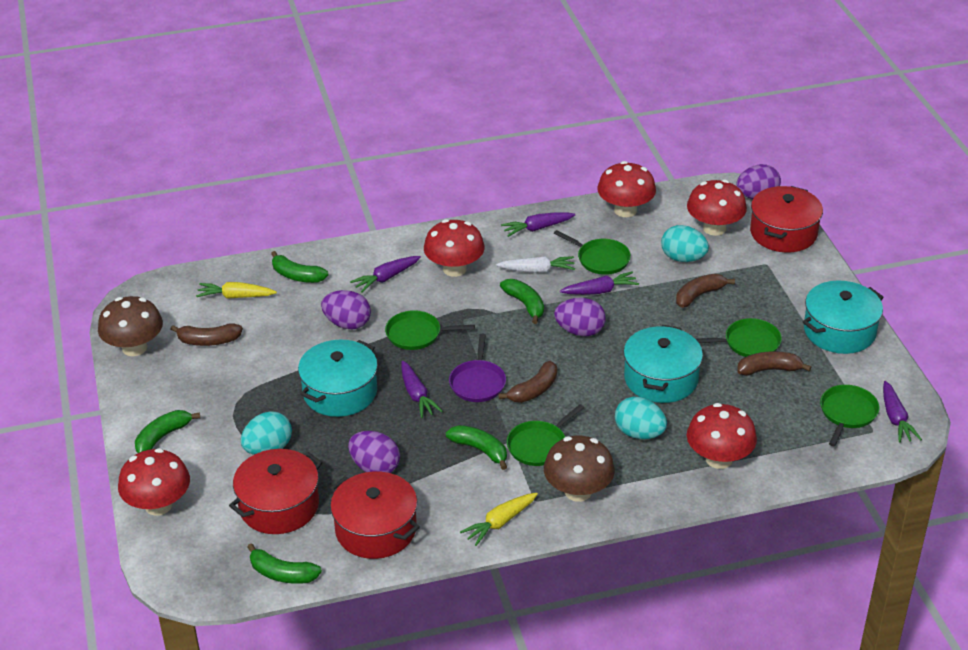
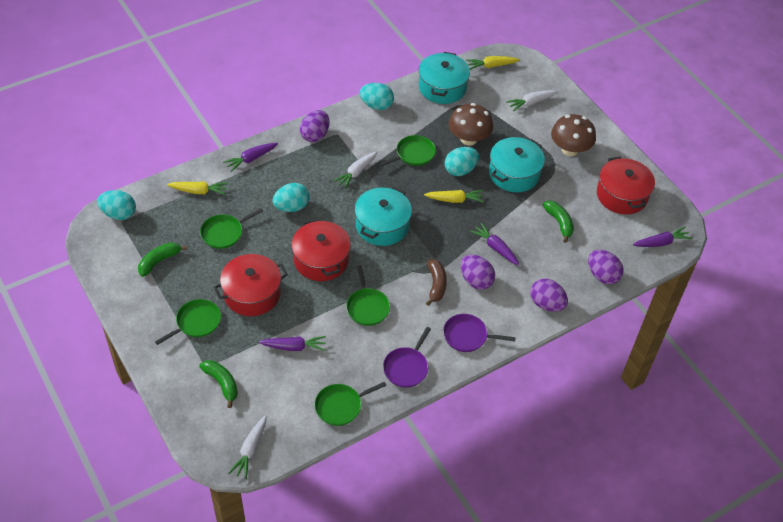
brown banana: 4 -> 1
green banana: 5 -> 3
purple carrot: 5 -> 4
purple pan: 1 -> 2
red mushroom: 5 -> 0
turquoise egg: 3 -> 4
white carrot: 1 -> 3
yellow carrot: 2 -> 3

